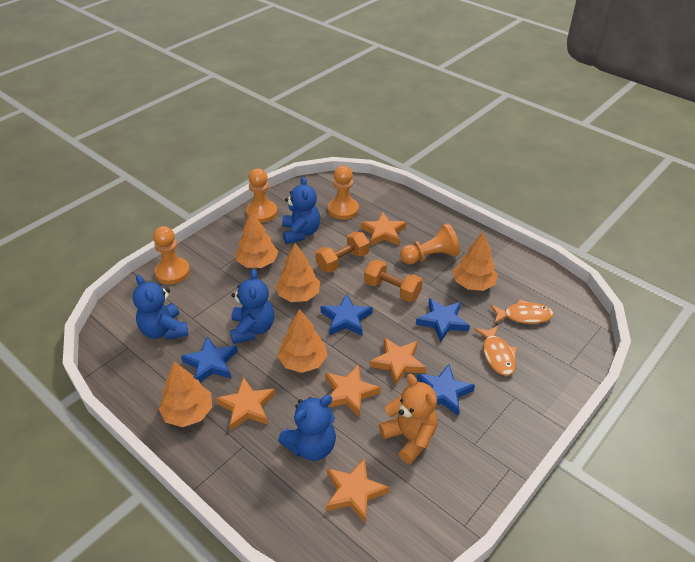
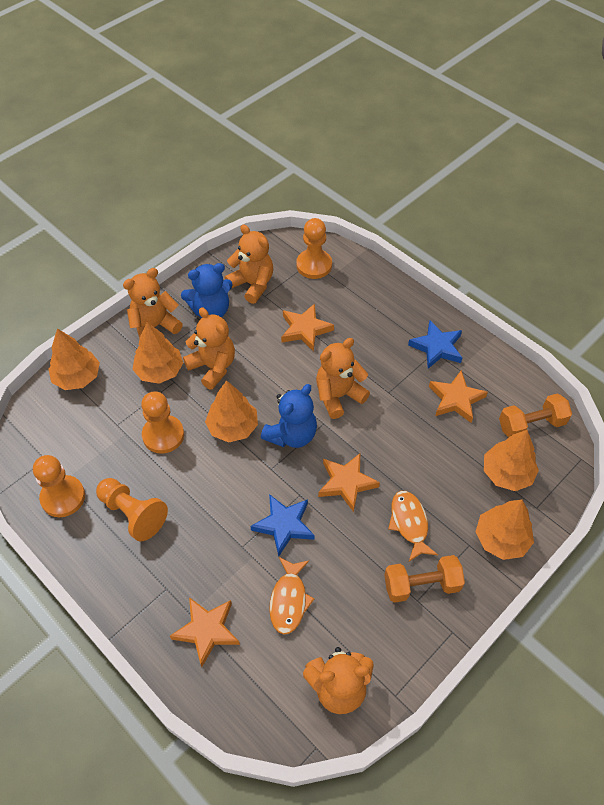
blue star: 4 -> 2
blue teddy bear: 4 -> 2
orange star: 5 -> 4
orange teddy bear: 1 -> 5

